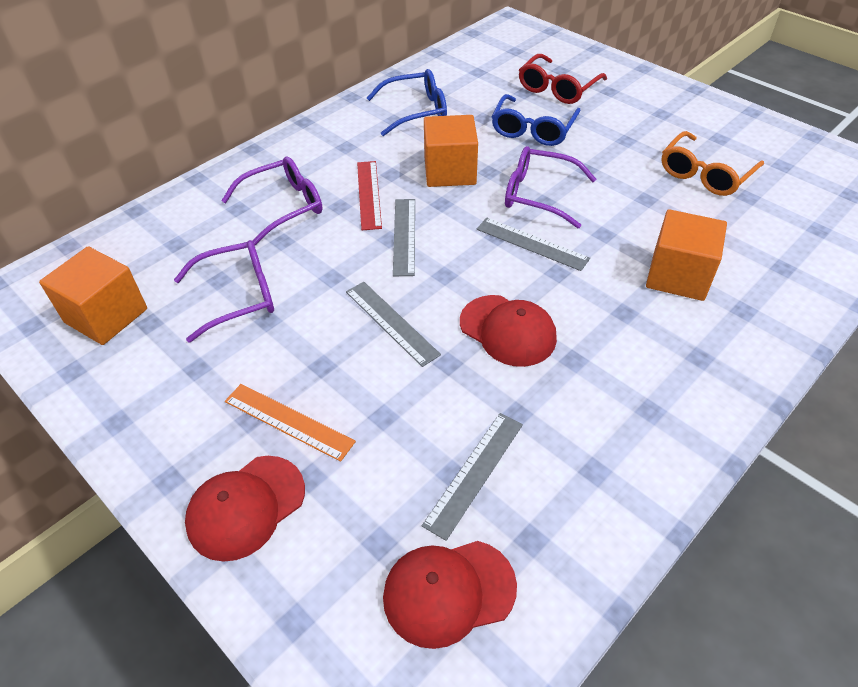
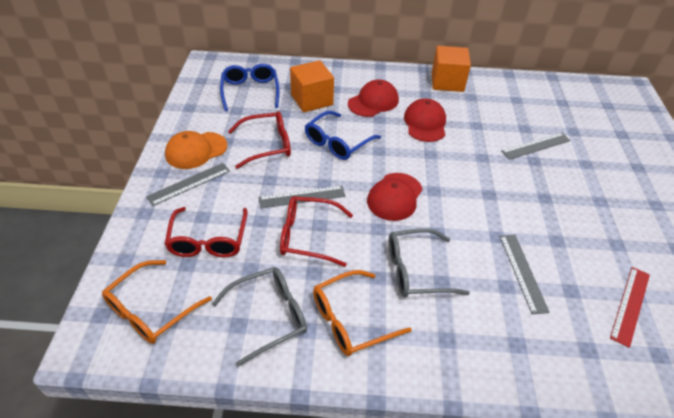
grey glasses: 0 -> 2
orange cap: 0 -> 1
orange cube: 3 -> 2
orange glasses: 1 -> 2
orange ruler: 1 -> 0
purple glasses: 3 -> 0
red glasses: 1 -> 3

